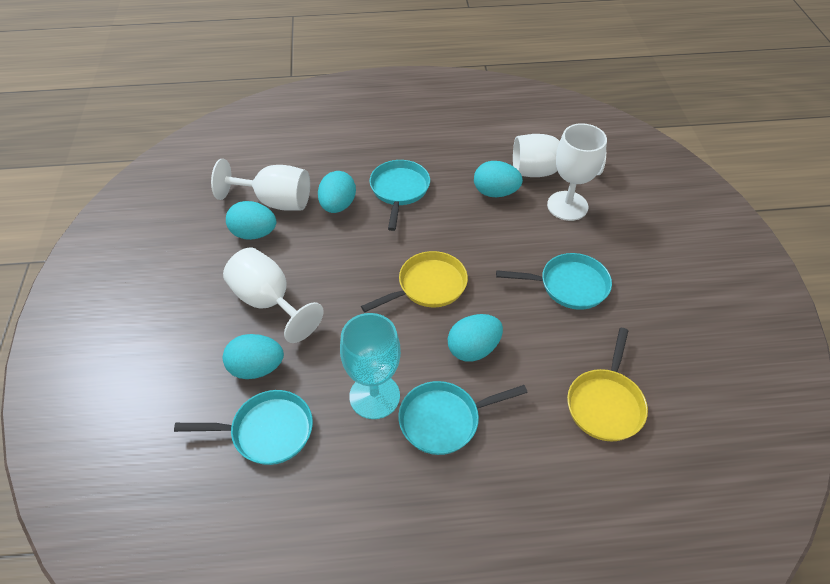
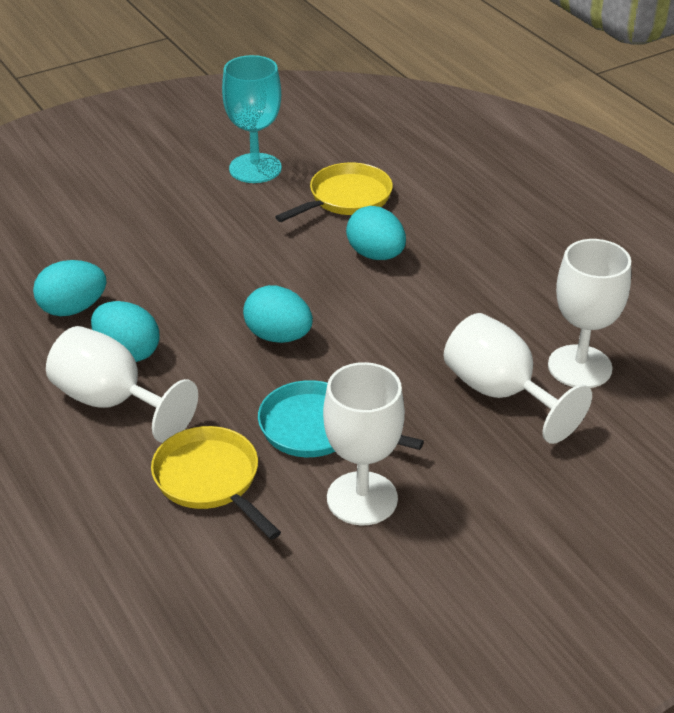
turquoise egg: 5 -> 4
turquoise pan: 4 -> 1

